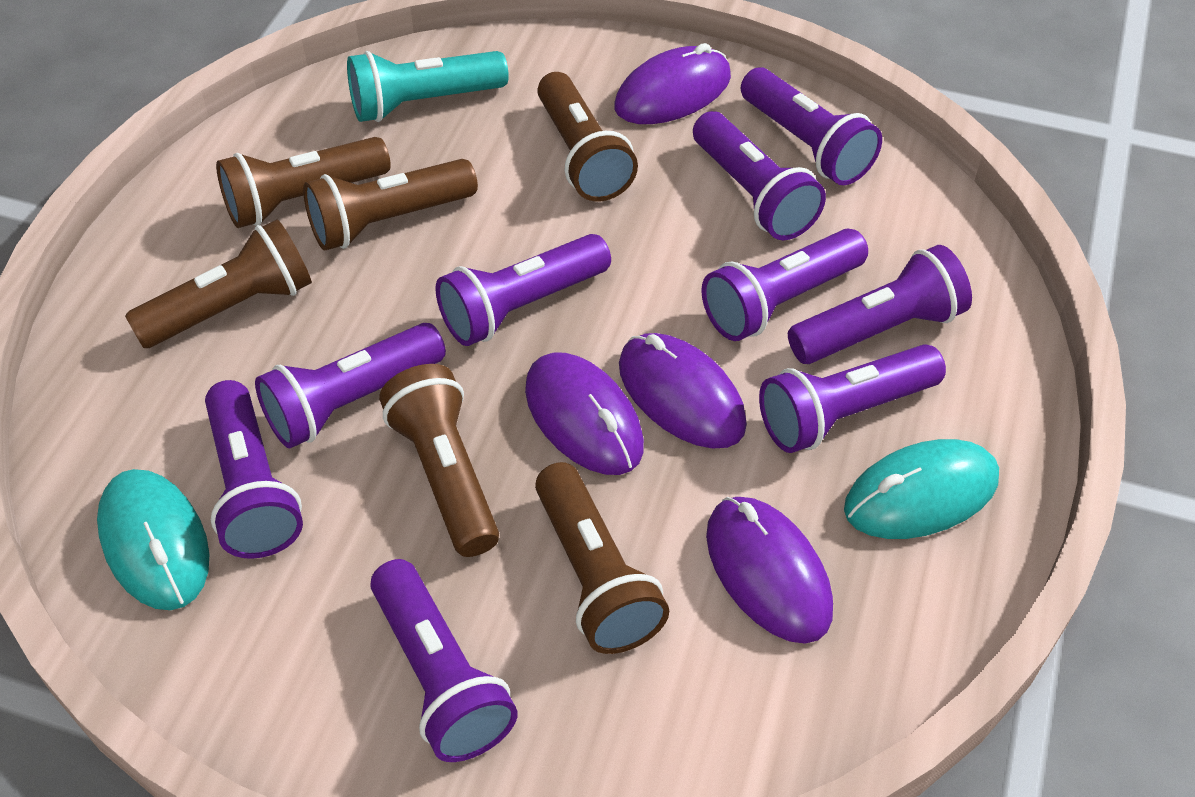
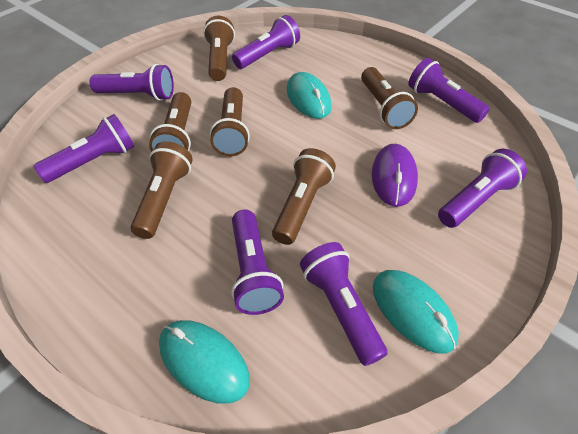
purple flashlight: 9 -> 7
purple mouse: 4 -> 1
turquoise flashlight: 1 -> 0
turquoise mouse: 2 -> 3

